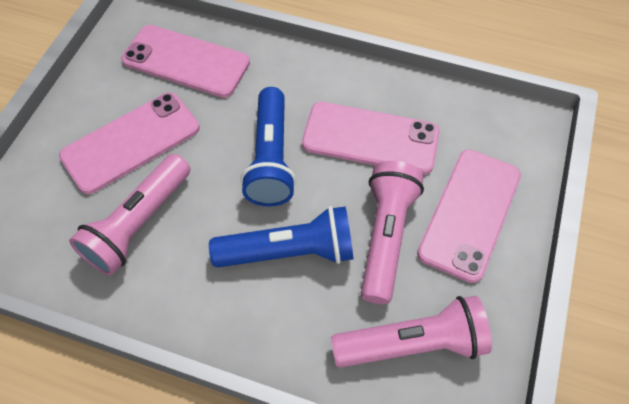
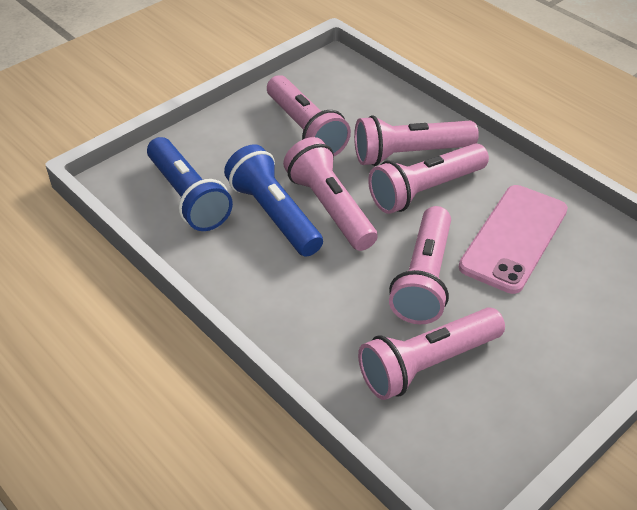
pink flashlight: 3 -> 6
pink phone: 4 -> 1

